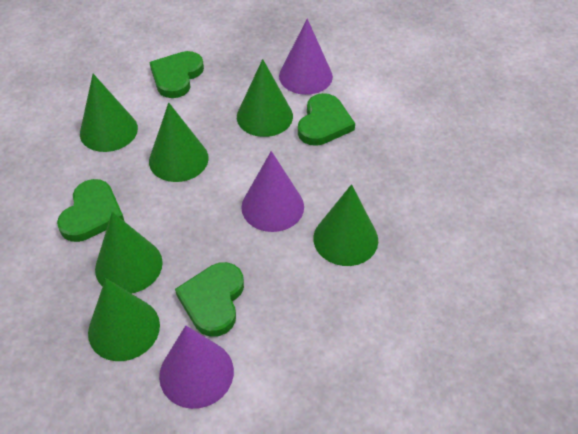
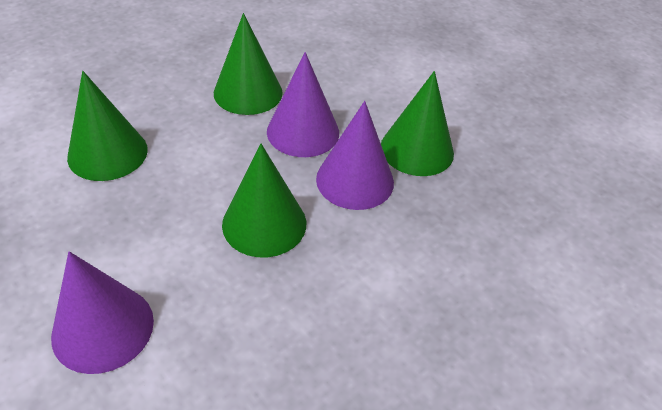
green cone: 6 -> 4
green heart: 4 -> 0

